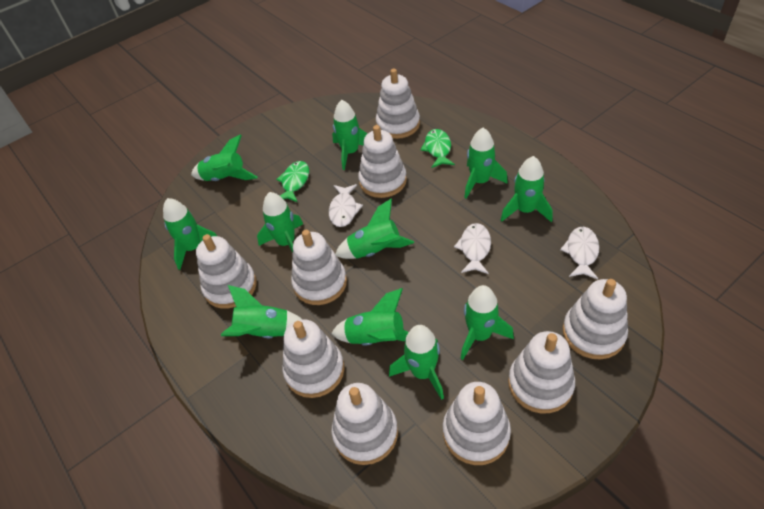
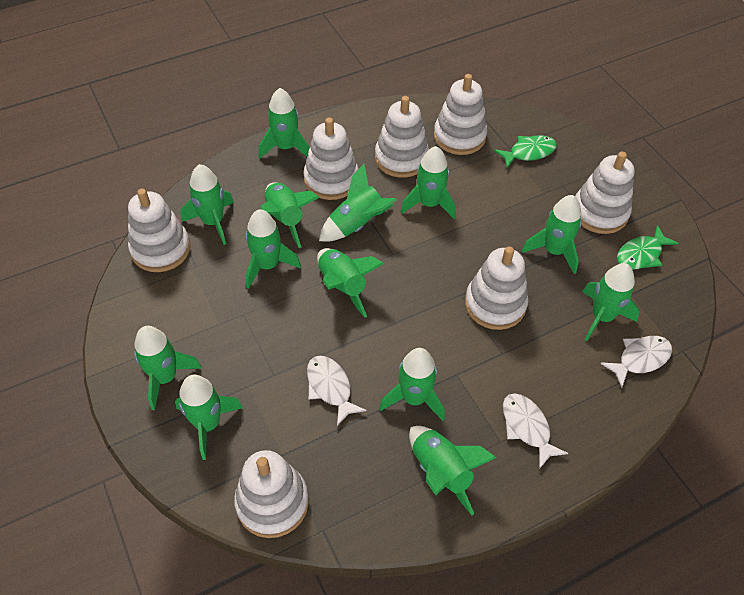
green rocket: 11 -> 13
white stacking toy: 9 -> 7

